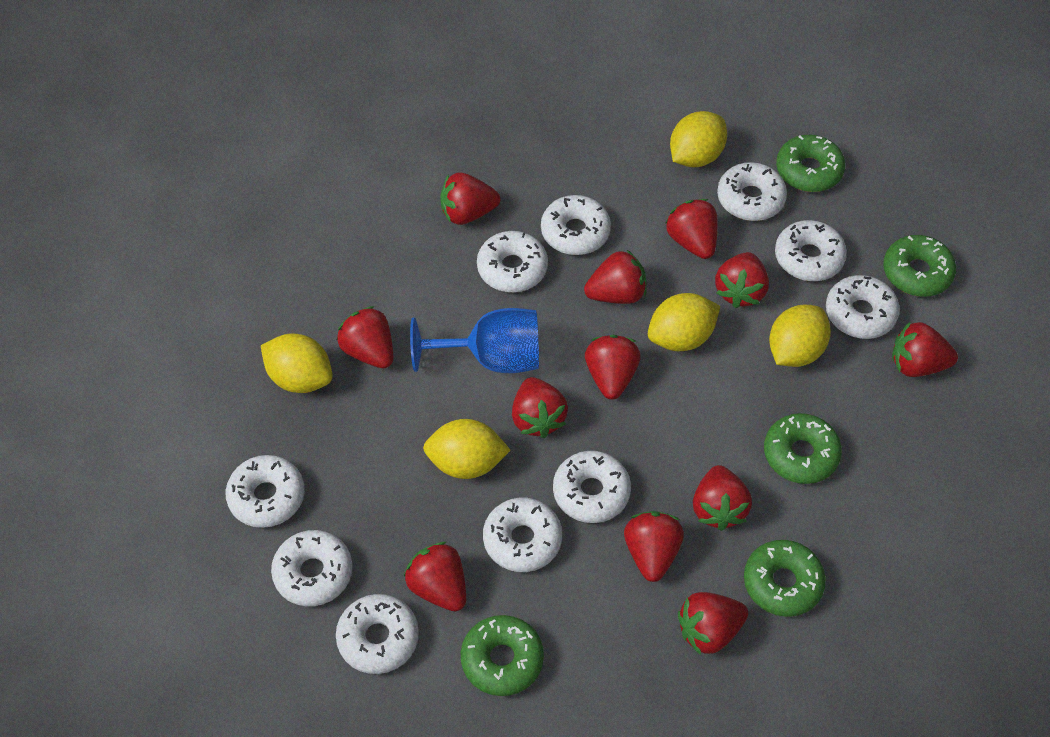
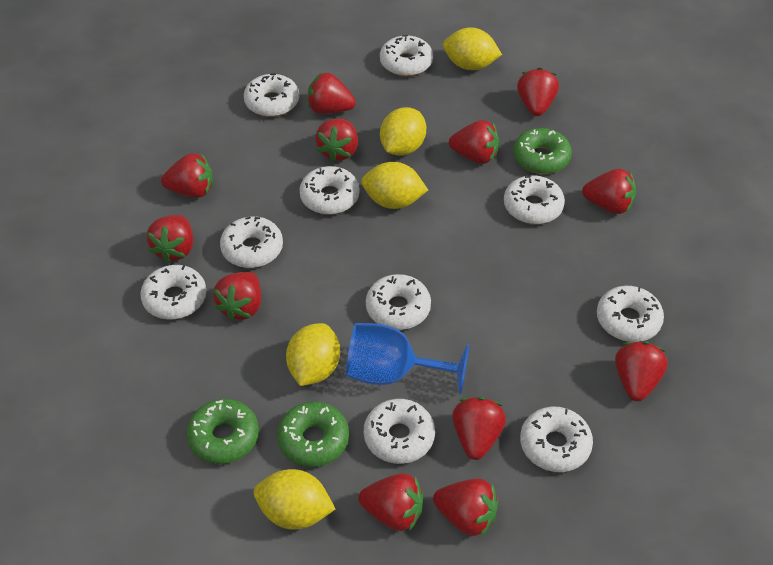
green donut: 5 -> 3

